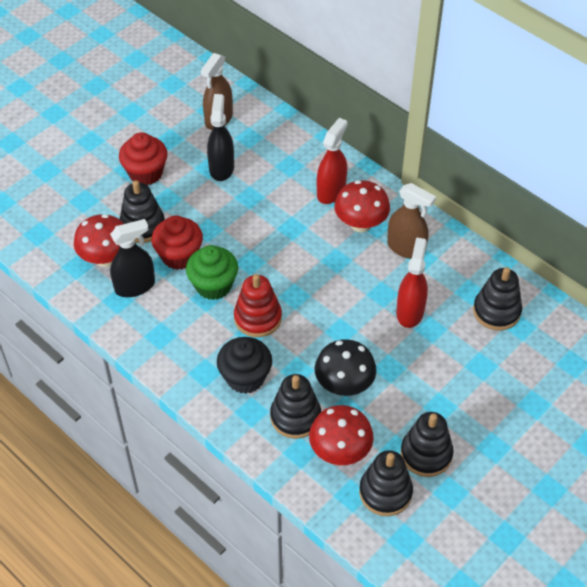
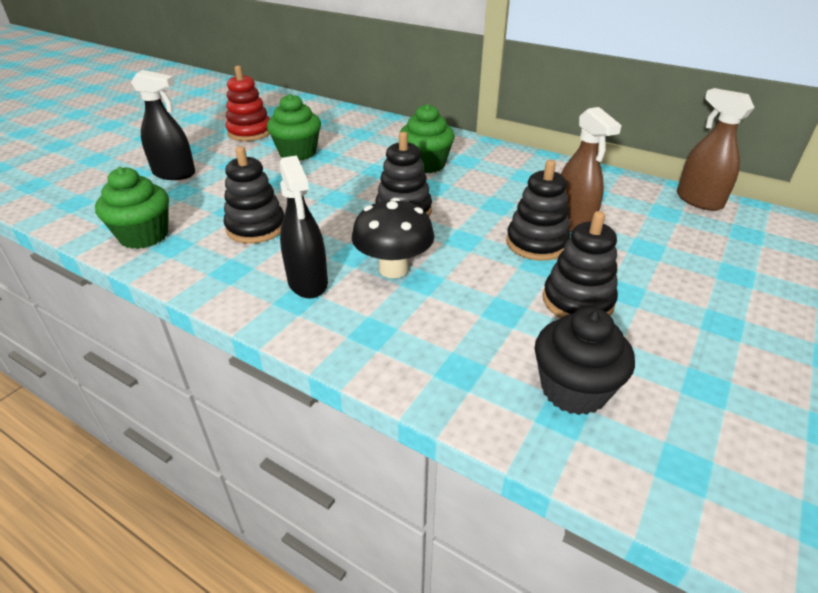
black stacking toy: 5 -> 4
green cupcake: 1 -> 3
red cupcake: 2 -> 0
red mushroom: 3 -> 0
red spray bottle: 2 -> 0

